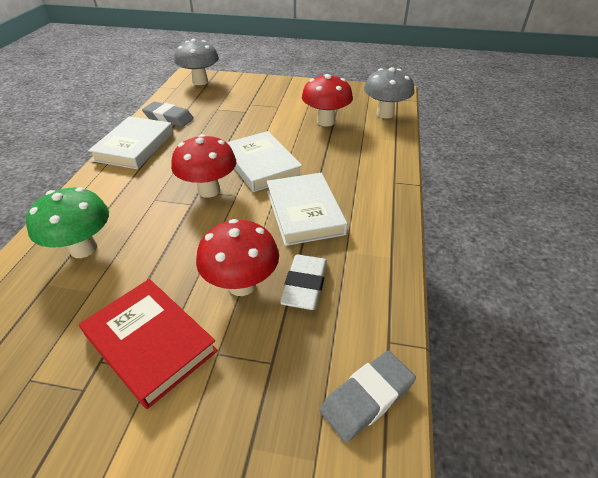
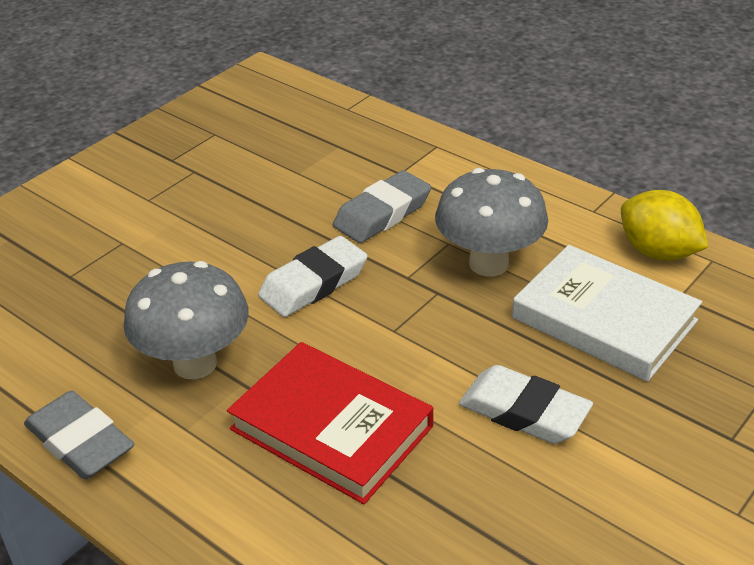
green mushroom: 1 -> 0
red mushroom: 3 -> 0
white book: 3 -> 1
white eraser: 1 -> 2
yellow lemon: 0 -> 1

